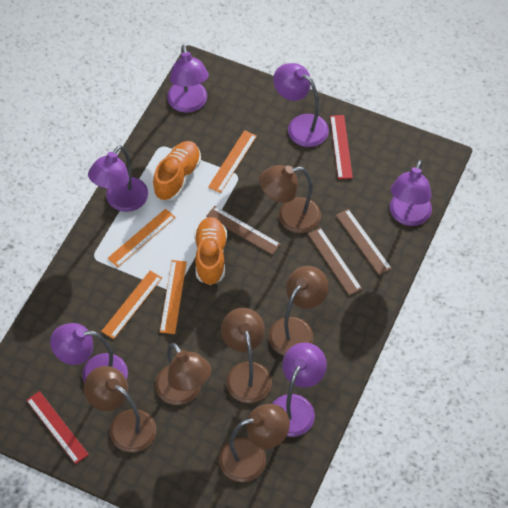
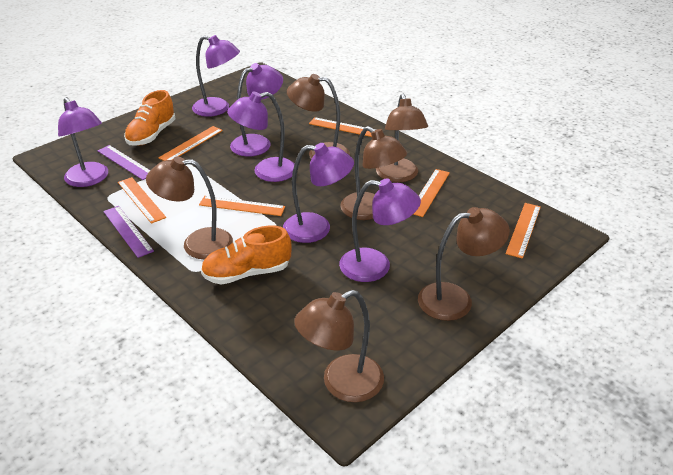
brown ruler: 3 -> 0
orange ruler: 4 -> 6
purple ruler: 0 -> 2
red ruler: 2 -> 0

